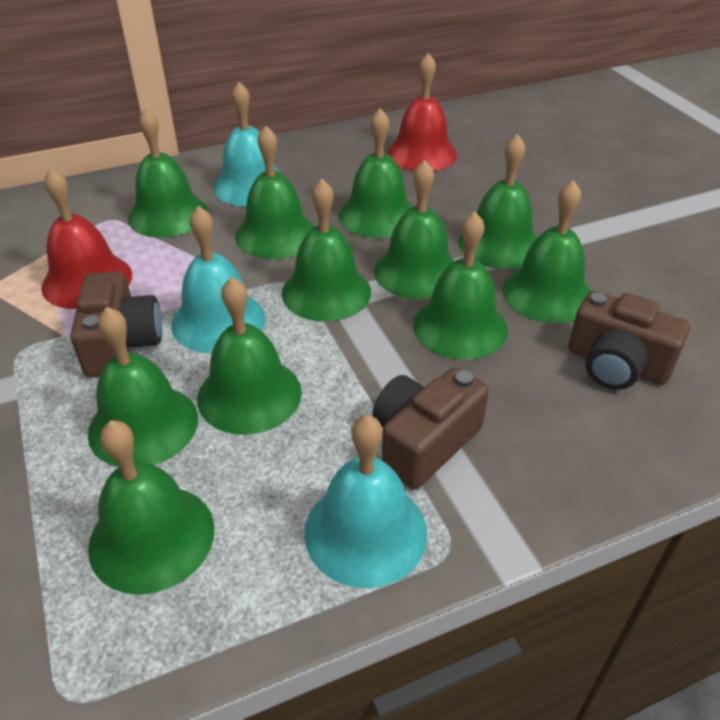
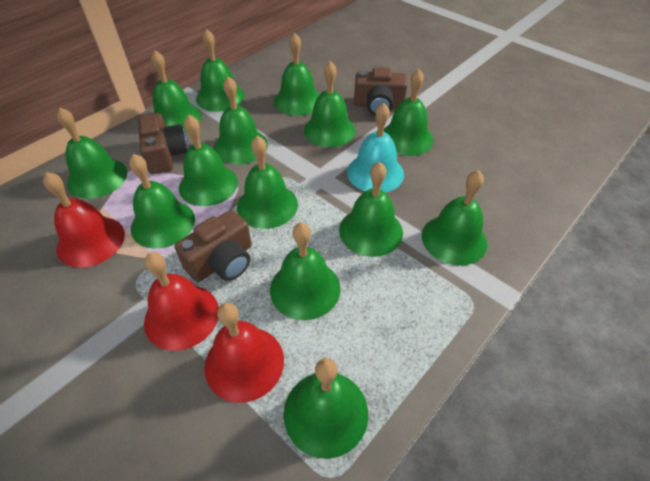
green bell: 11 -> 14
red bell: 2 -> 3
turquoise bell: 3 -> 1

